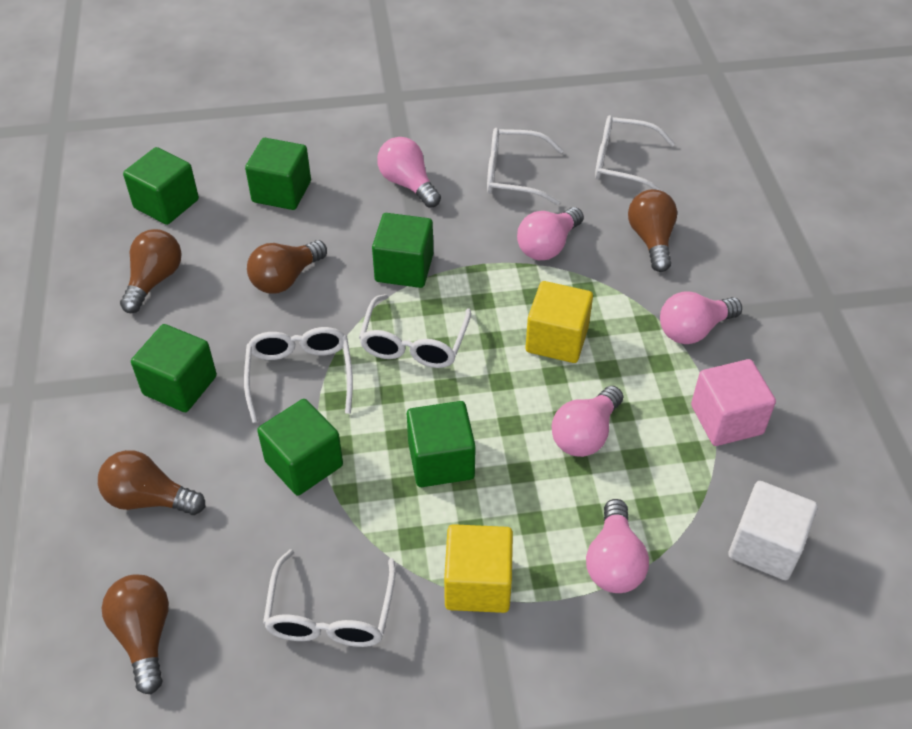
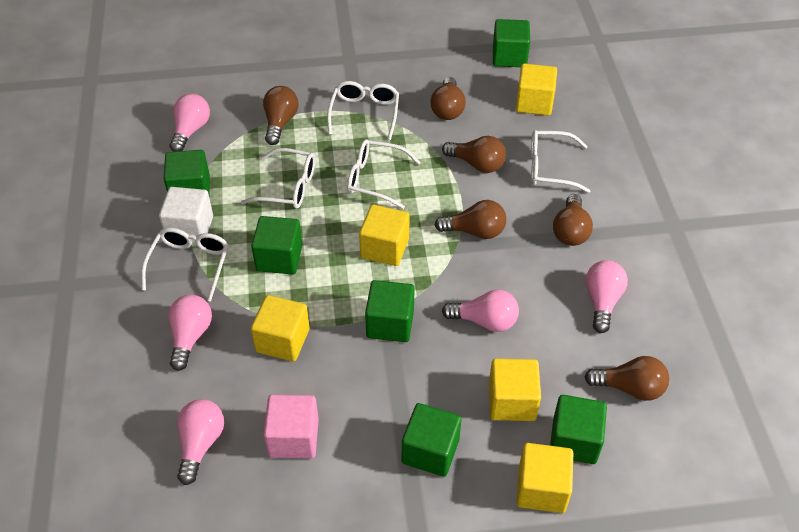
brown light bulb: 5 -> 6
yellow cube: 2 -> 5

